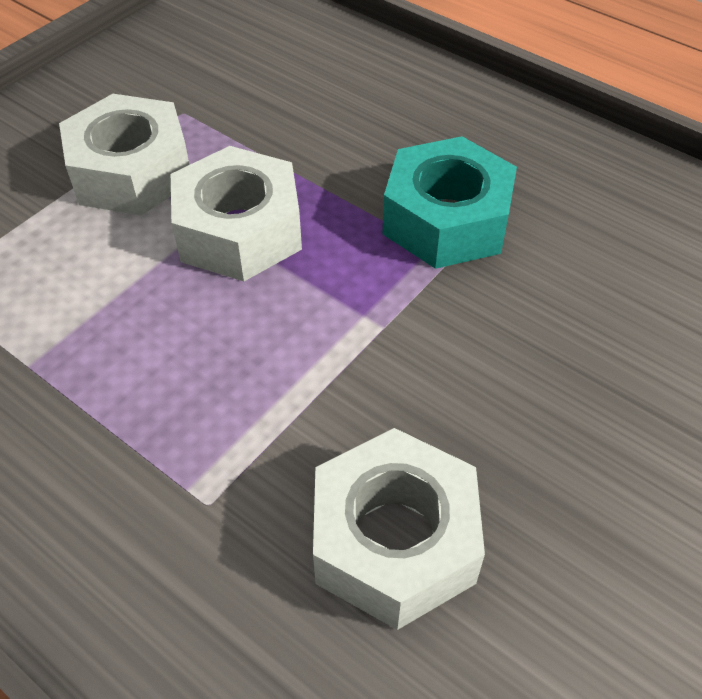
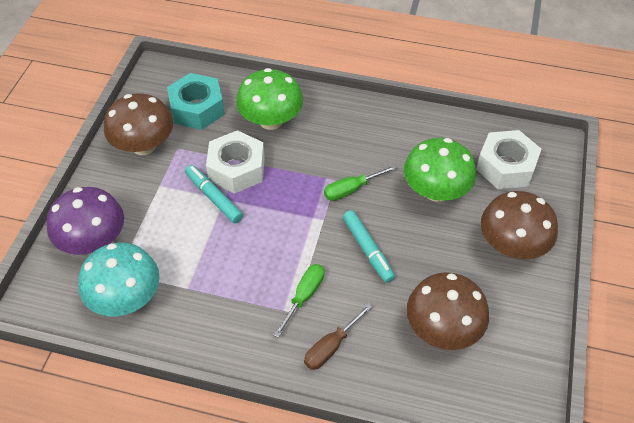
brown mushroom: 0 -> 3
brown screwdriver: 0 -> 1
green mushroom: 0 -> 2
green screwdriver: 0 -> 2
purple mushroom: 0 -> 1
turquoise marker: 0 -> 2
turquoise mushroom: 0 -> 1
white nut: 3 -> 2

